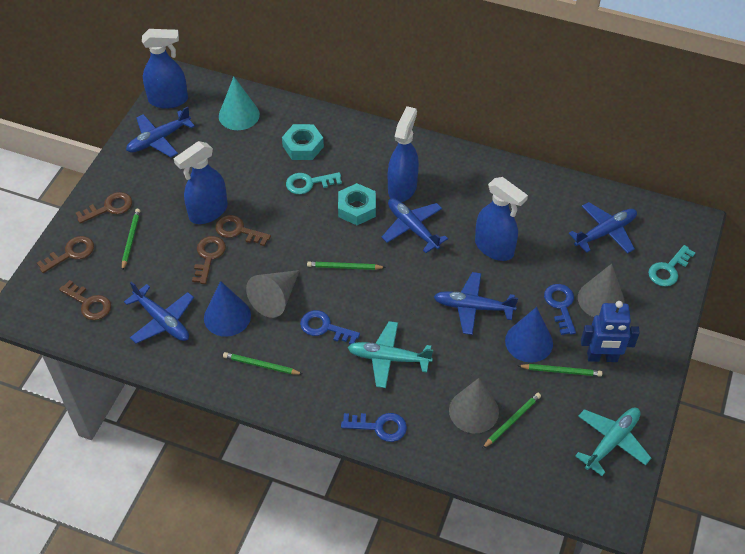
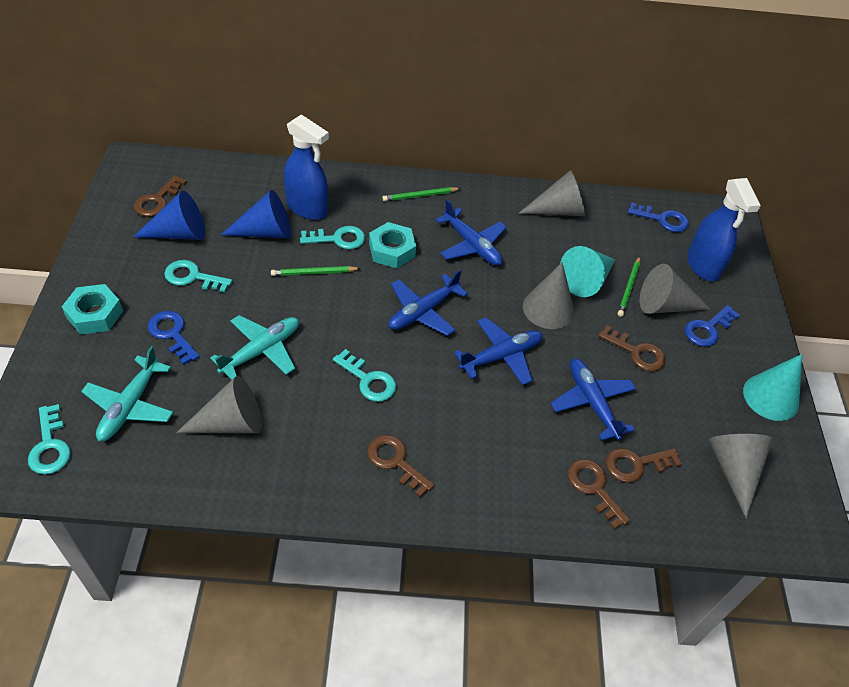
blue plane: 5 -> 4
blue robot: 1 -> 0
blue spray bottle: 4 -> 2
green pencil: 5 -> 3
grey cone: 3 -> 5
turquoise cone: 1 -> 2
turquoise key: 2 -> 4

